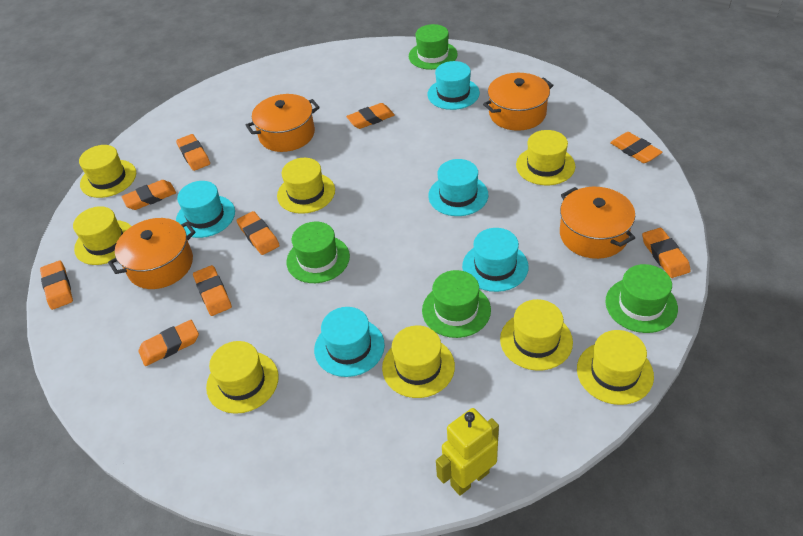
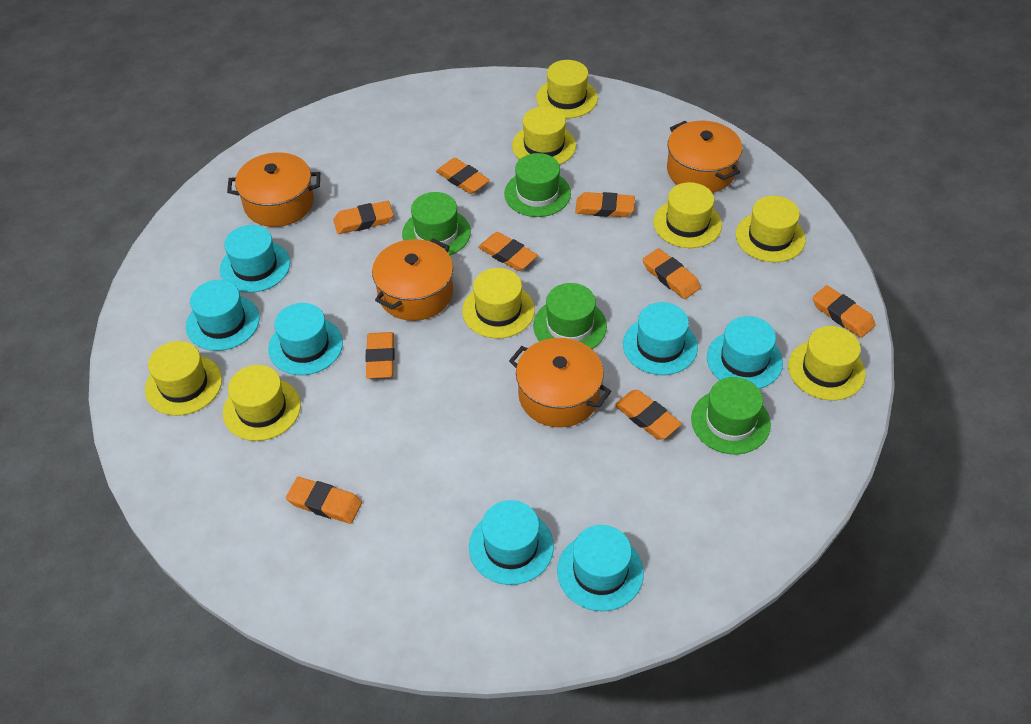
turquoise hat: 5 -> 7
yellow robot: 1 -> 0

